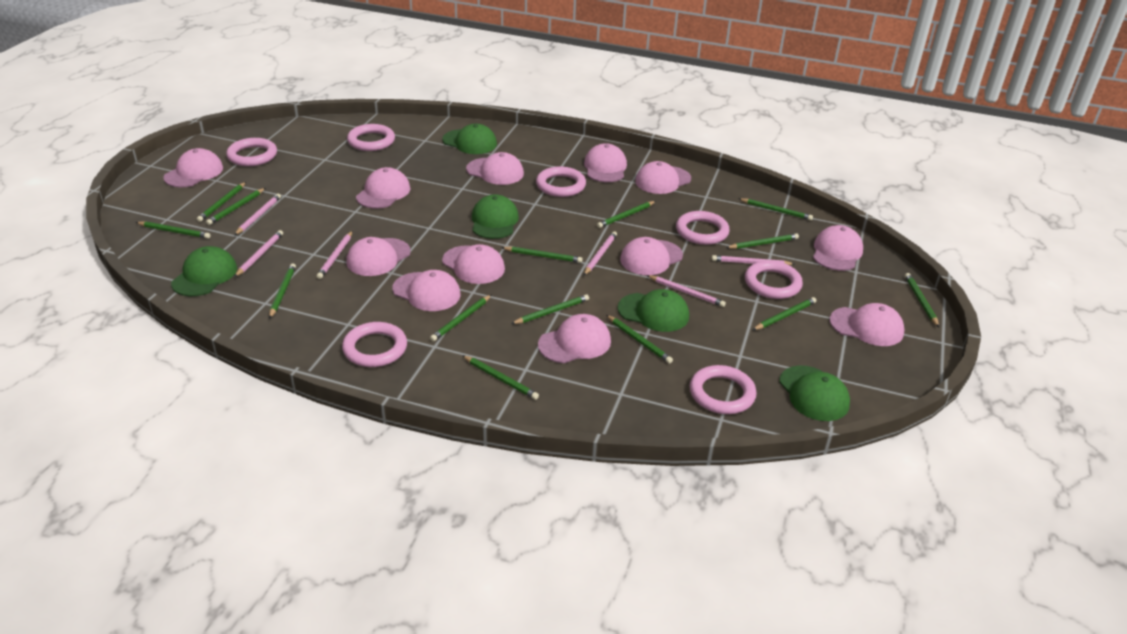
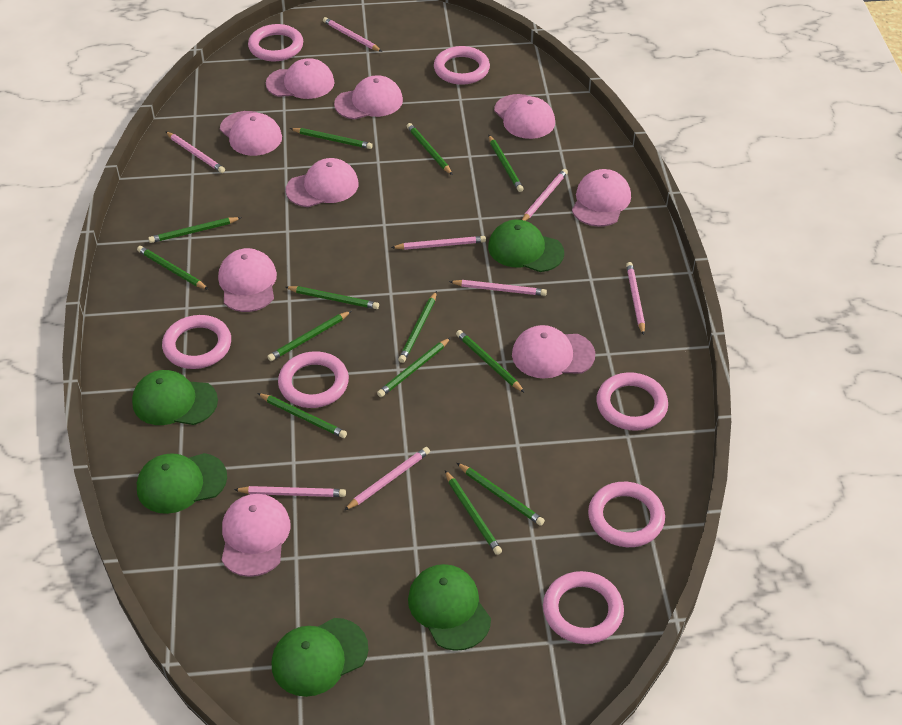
green pencil: 14 -> 13
pink cap: 12 -> 9
pink pencil: 6 -> 8

